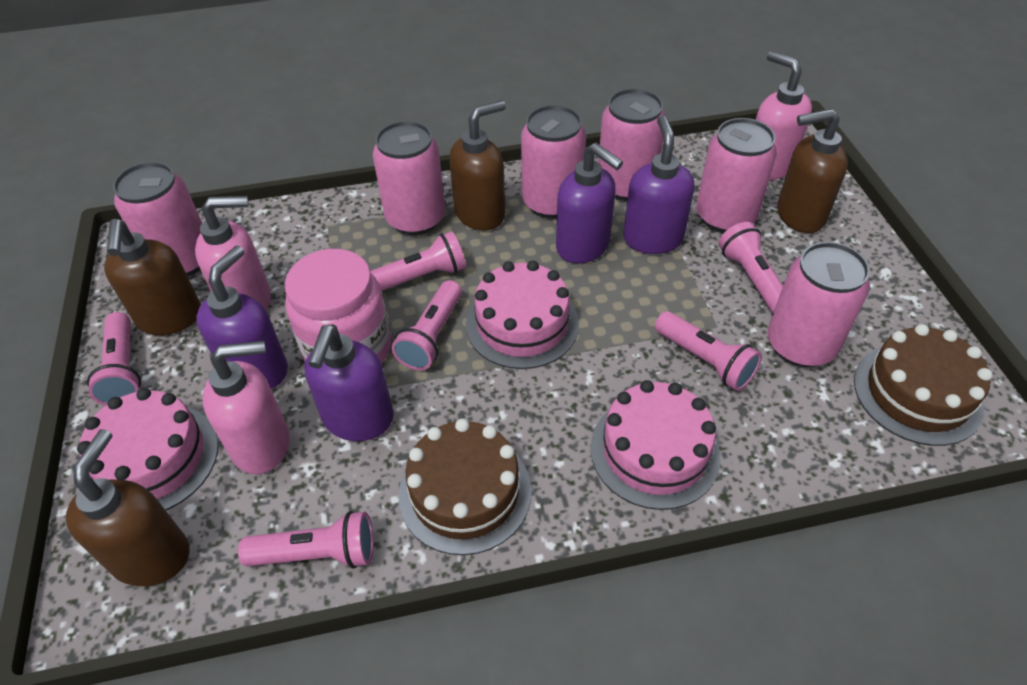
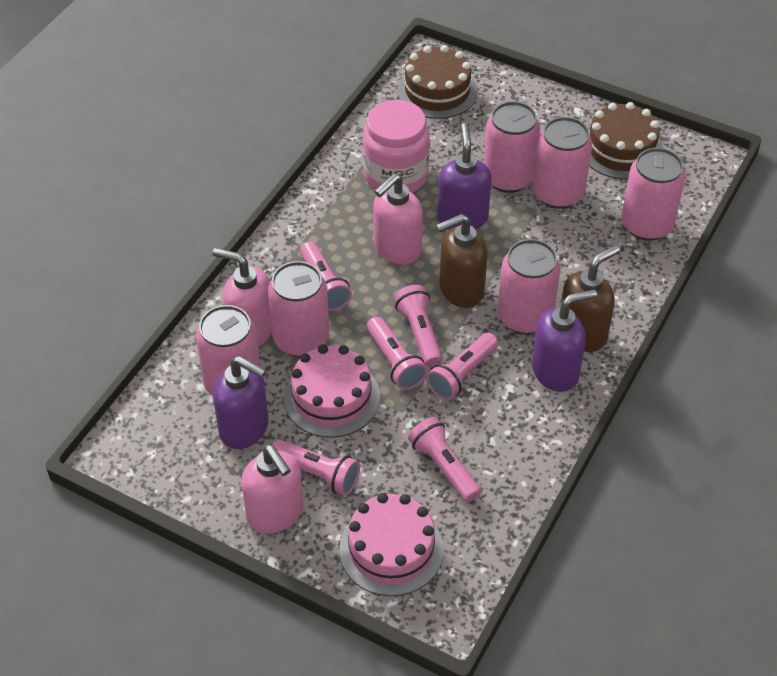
brown soap dispenser: 4 -> 2
pink cake: 3 -> 2
purple soap dispenser: 4 -> 3

